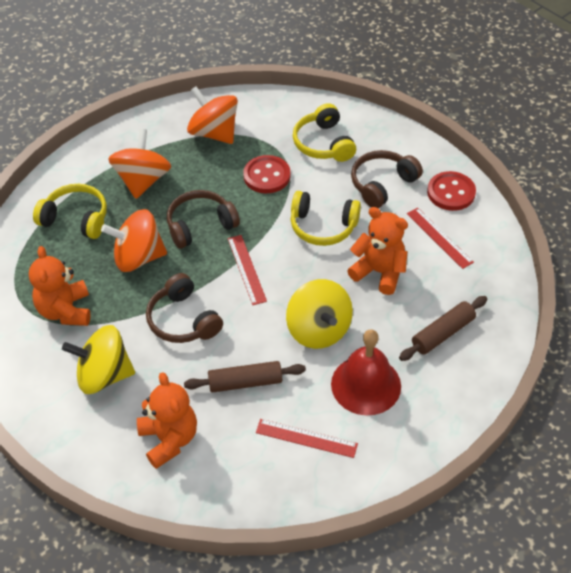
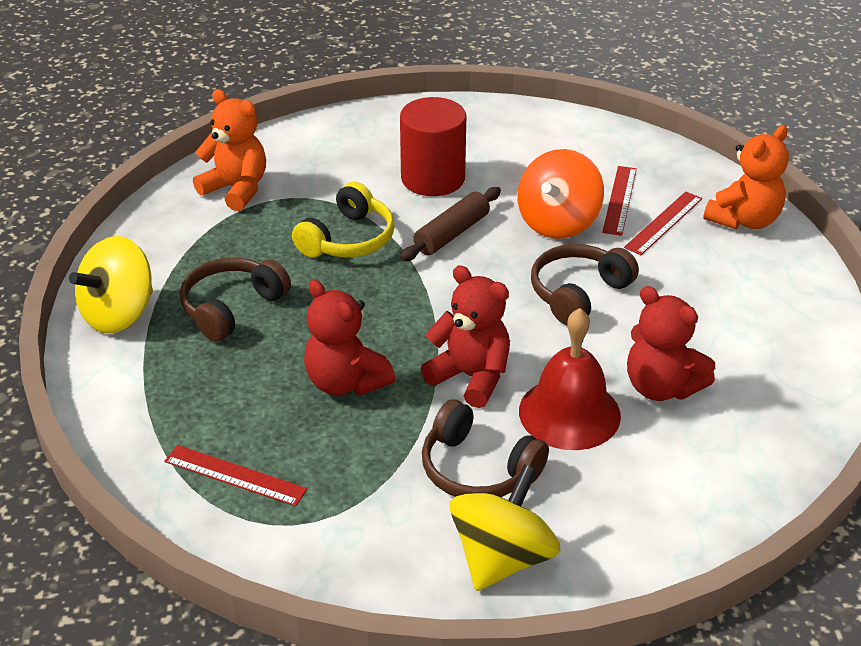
brown rolling pin: 2 -> 1
orange spinning top: 3 -> 1
orange teddy bear: 3 -> 2
red button: 2 -> 0
red cylinder: 0 -> 1
red teddy bear: 0 -> 3
yellow headphones: 3 -> 1

